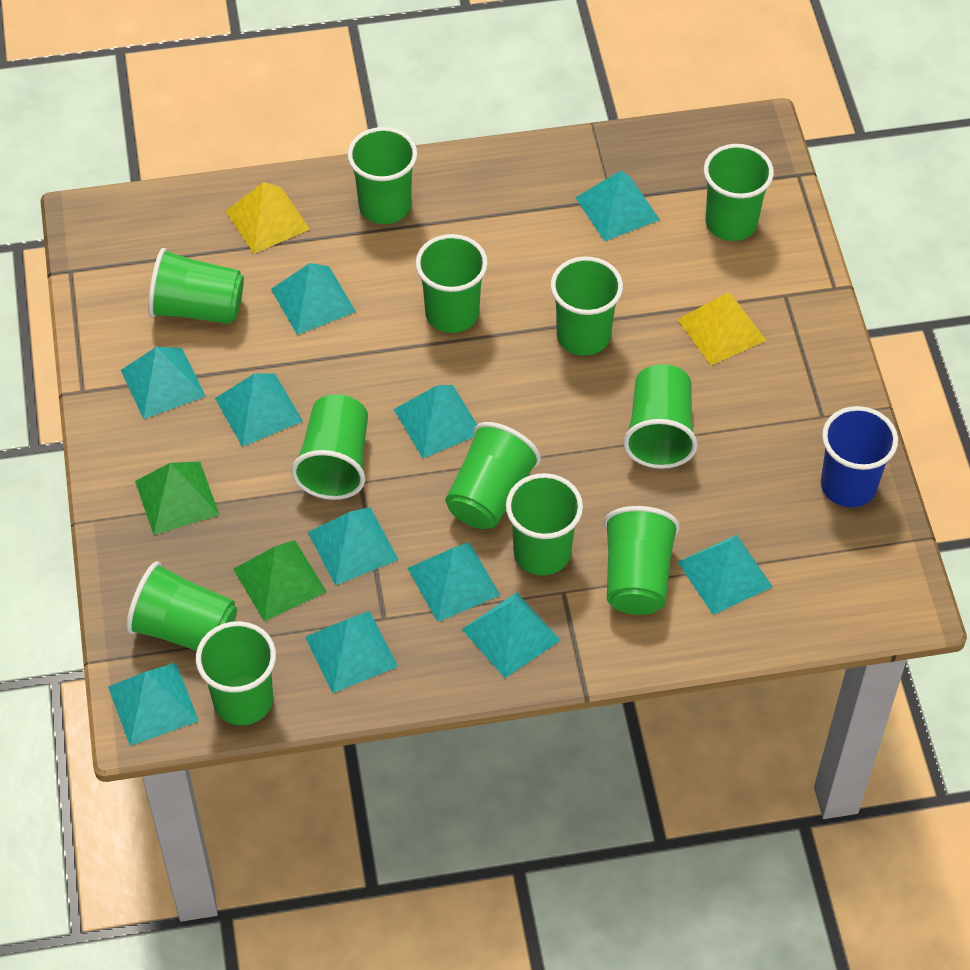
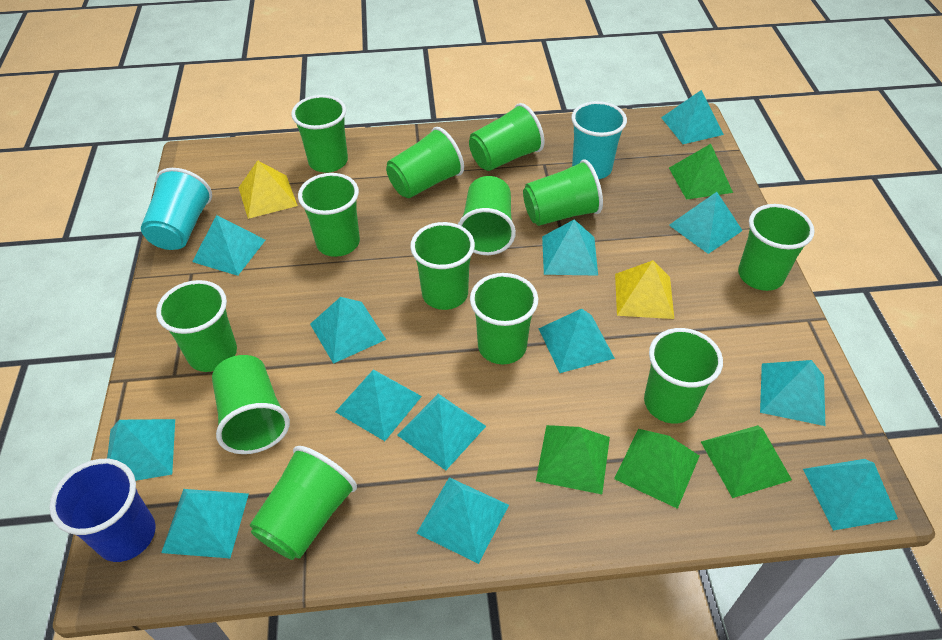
green cup: 12 -> 13
green pyramid: 2 -> 4
turquoise cup: 0 -> 2
turquoise pyramid: 11 -> 13

